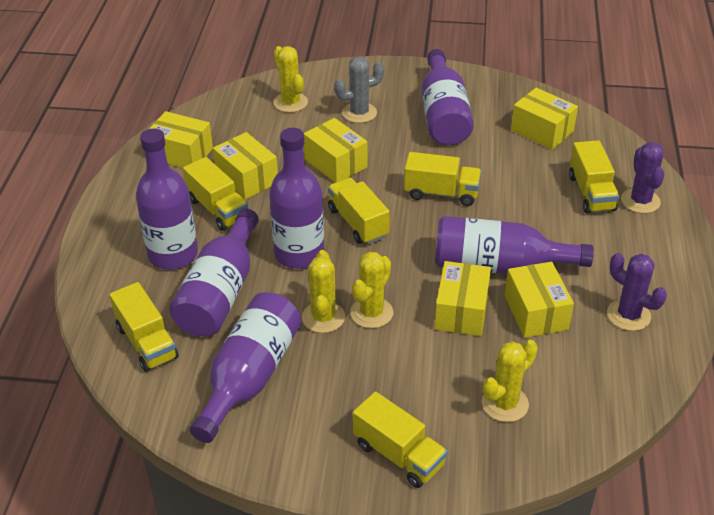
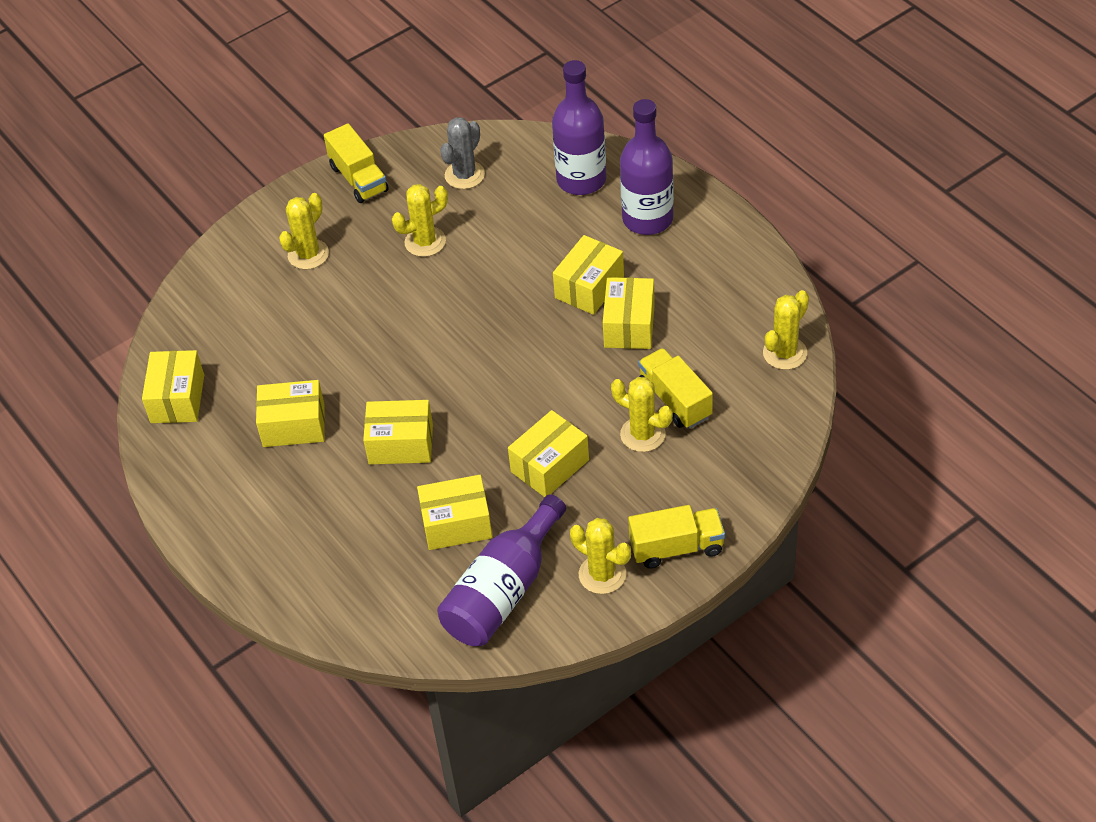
purple bottle: 6 -> 3
purple cactus: 2 -> 0
yellow box: 6 -> 7
yellow cactus: 4 -> 5
yellow truck: 6 -> 3

